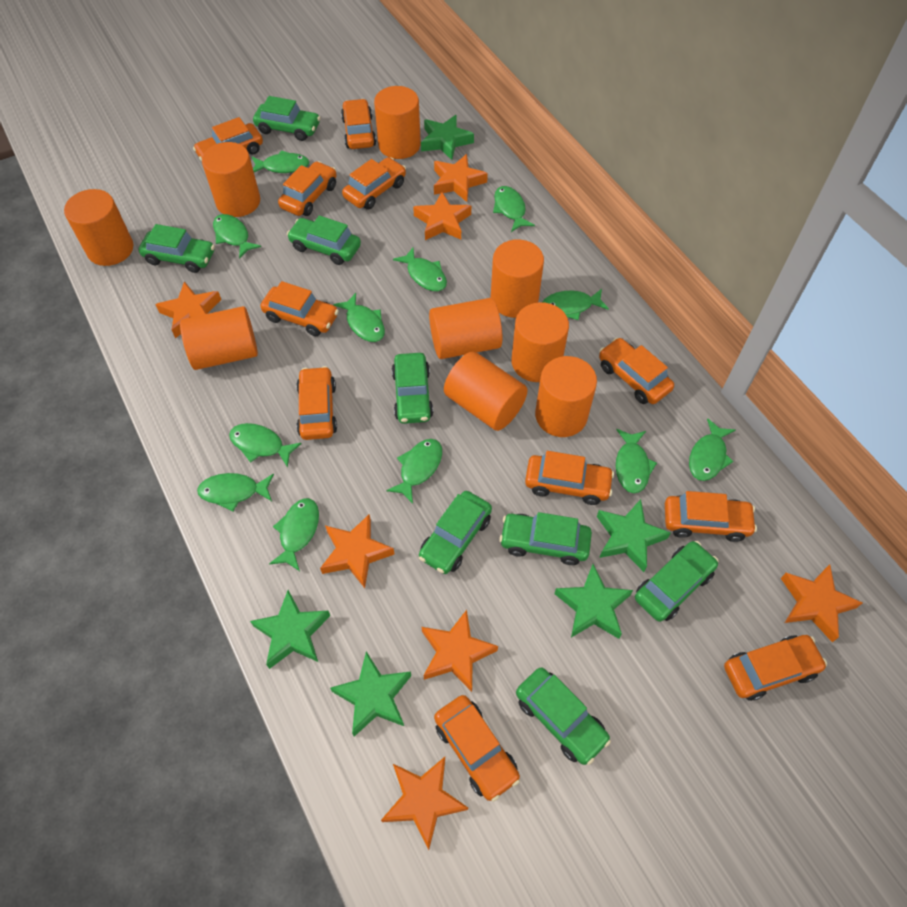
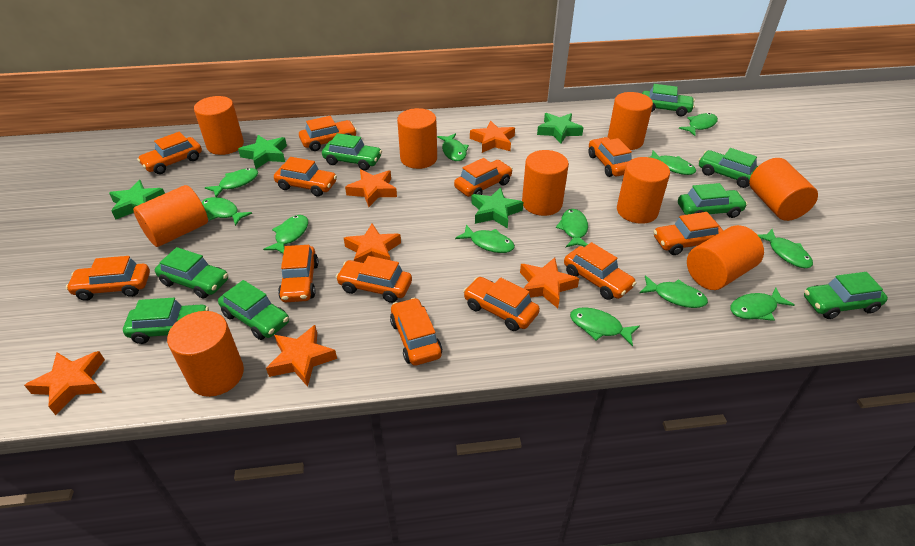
green star: 5 -> 4
orange car: 11 -> 12
orange star: 7 -> 6

